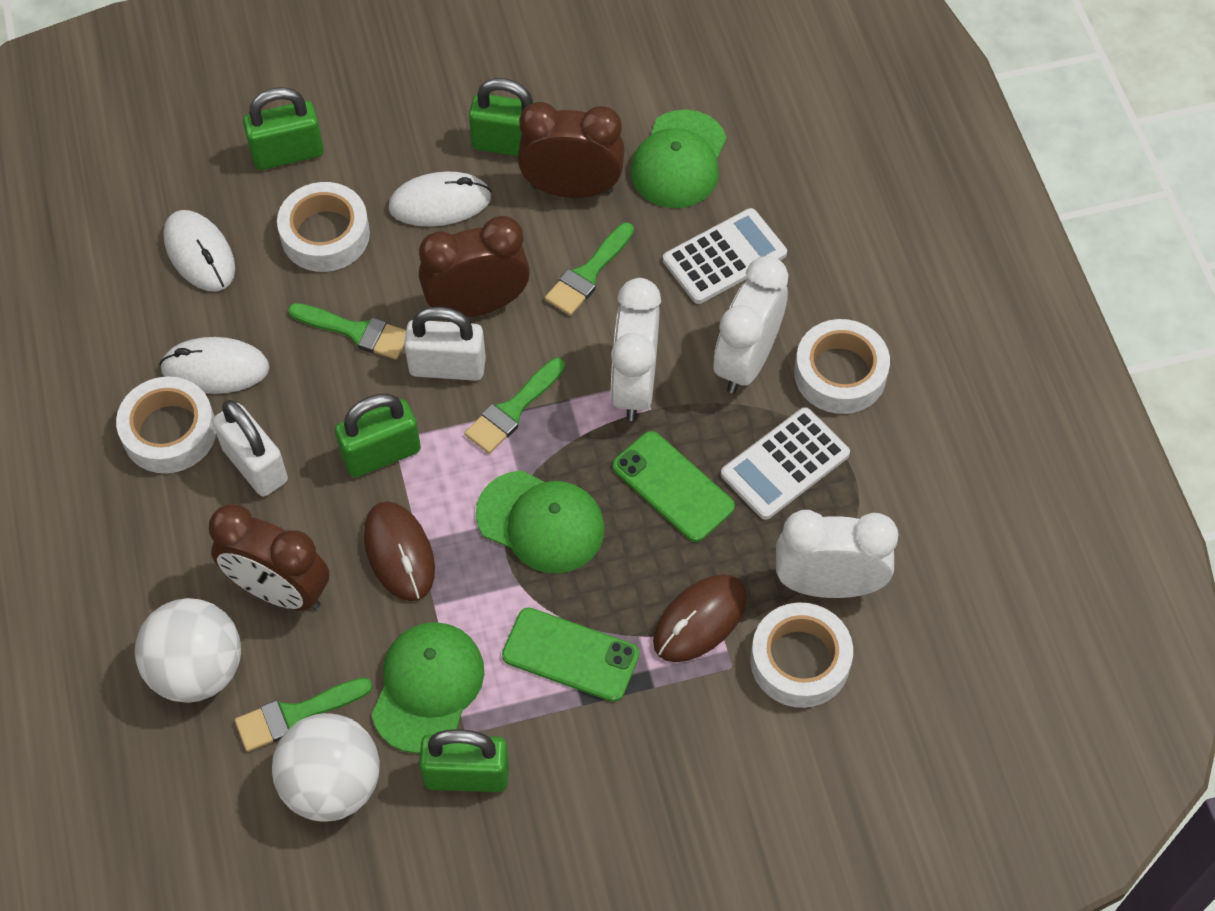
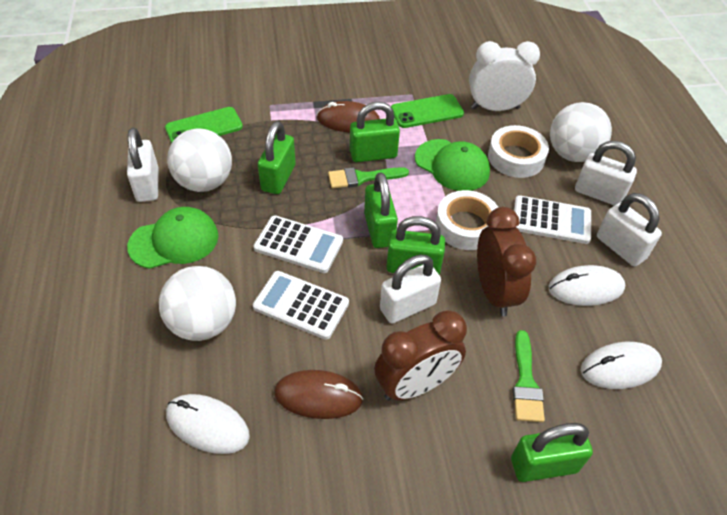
brown clock: 3 -> 2
green brush: 4 -> 2
green cap: 3 -> 2
green padlock: 4 -> 5
white ball: 2 -> 3
white calculator: 2 -> 3
white clock: 3 -> 1
white padlock: 2 -> 4
white tape: 4 -> 2

